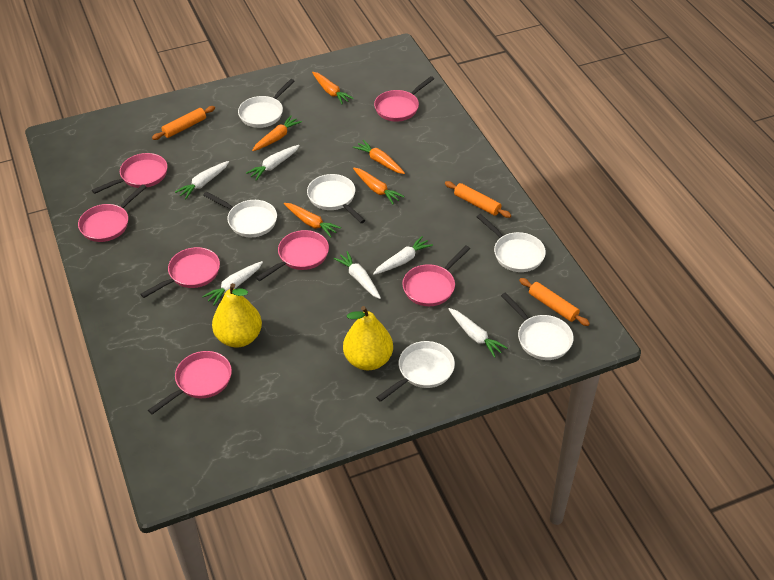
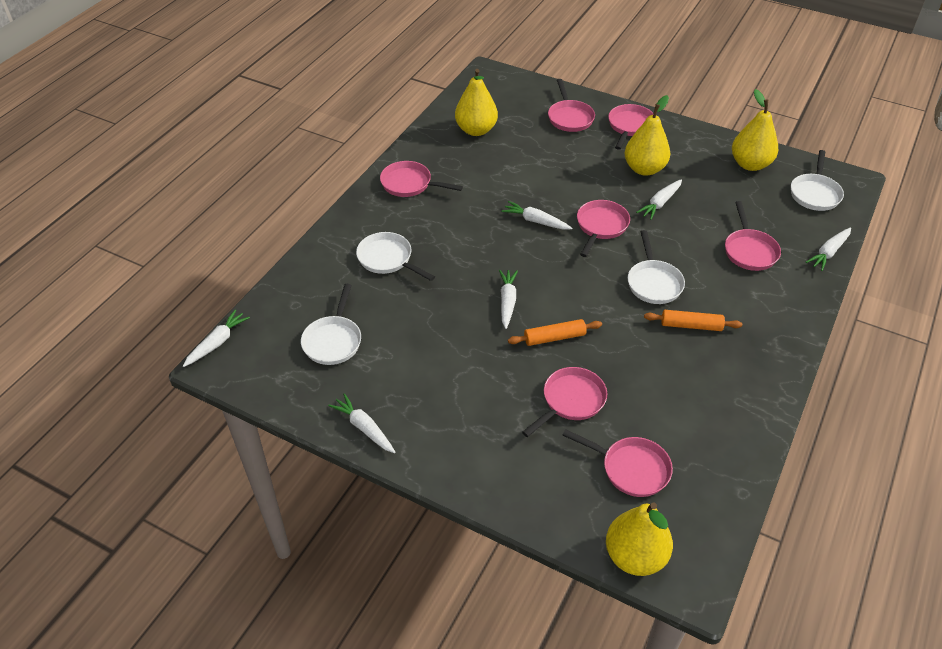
orange carrot: 5 -> 0
orange rolling pin: 3 -> 2
white pan: 6 -> 4
yellow pear: 2 -> 4

